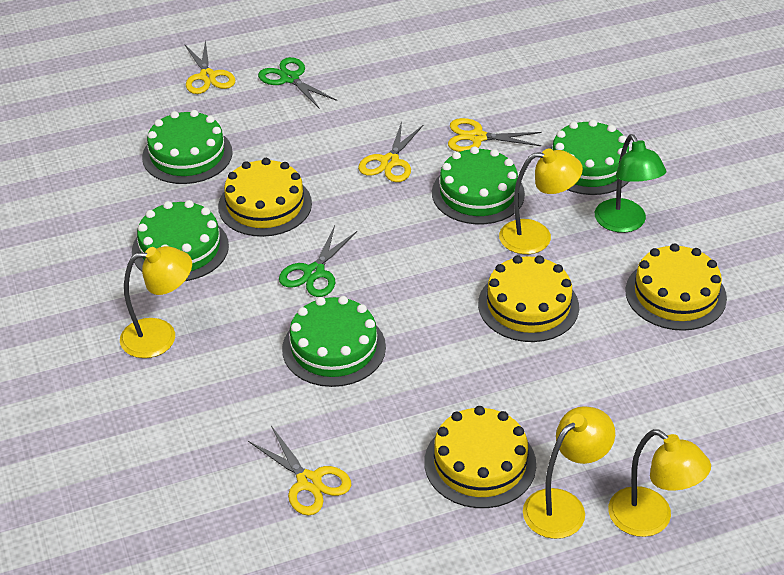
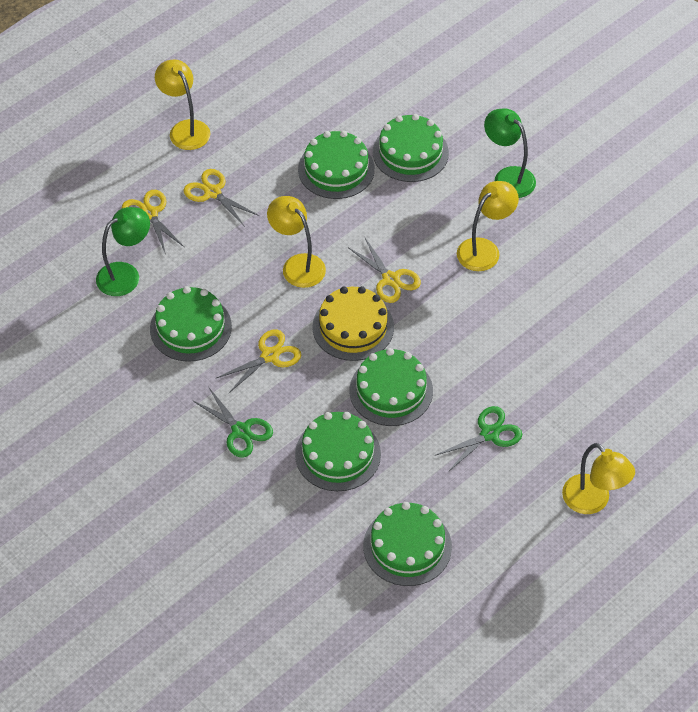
green cake: 5 -> 6
green lamp: 1 -> 2
yellow cake: 4 -> 1

